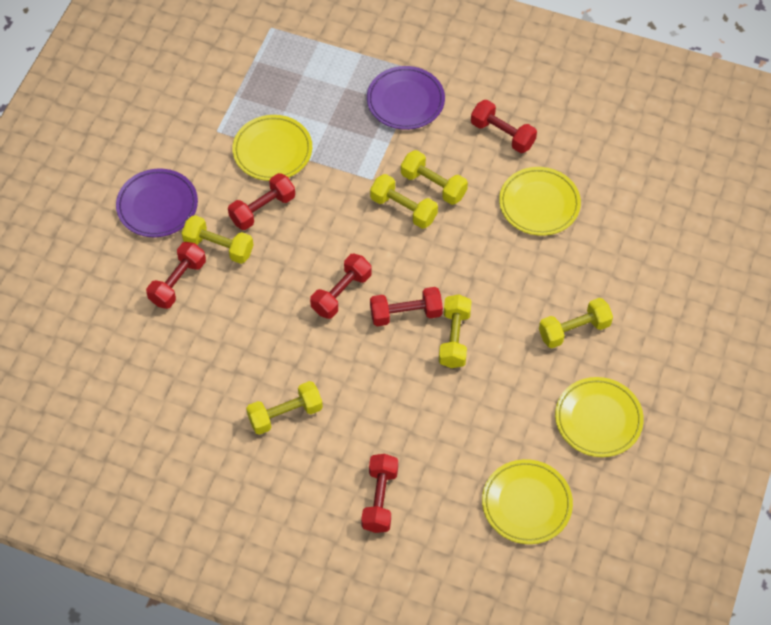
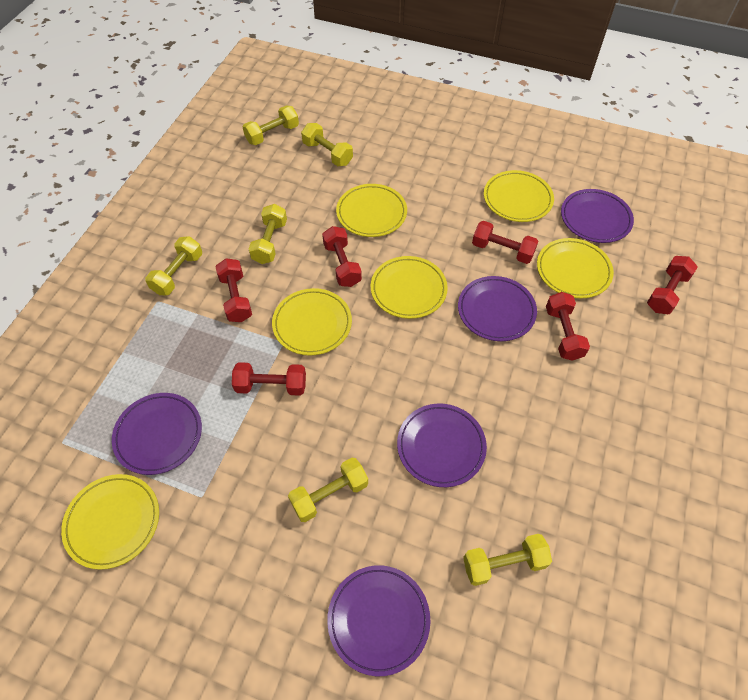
purple plate: 2 -> 5
yellow plate: 4 -> 6

